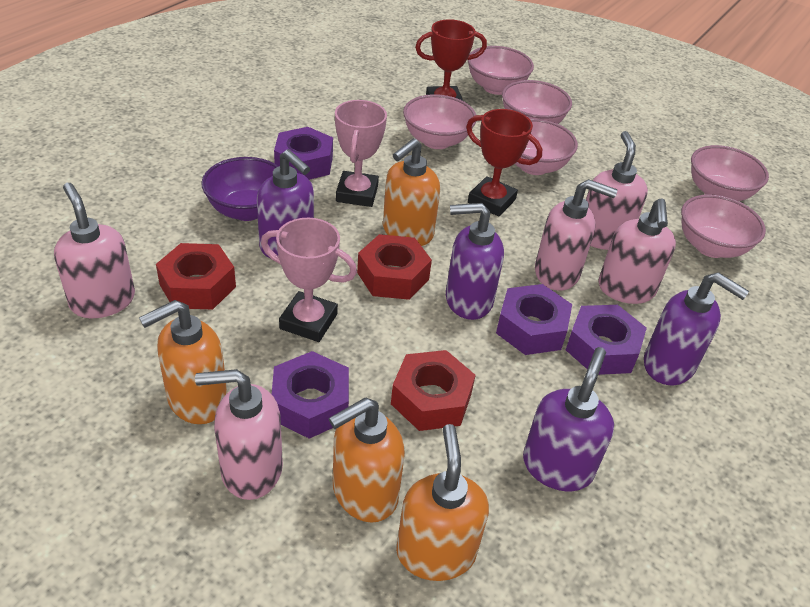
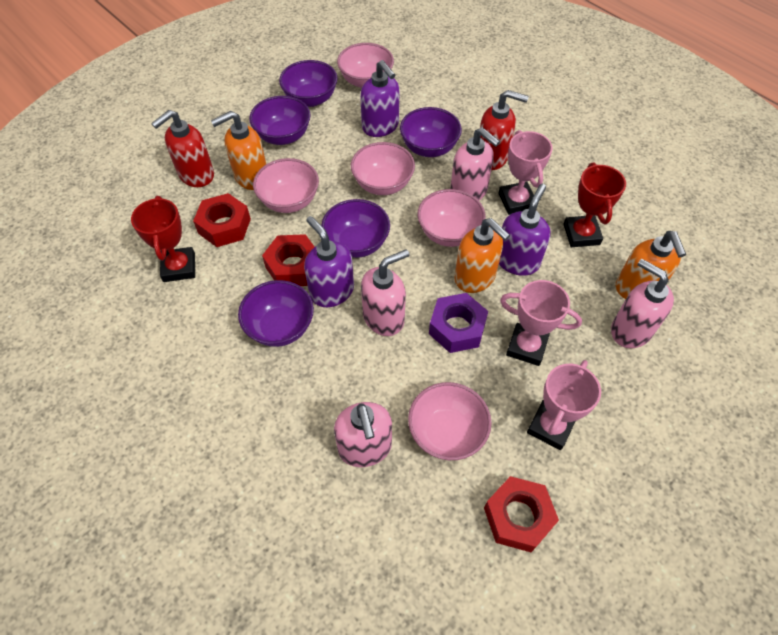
orange soap dispenser: 4 -> 3
pink bowl: 6 -> 5
pink soap dispenser: 5 -> 4
pink trophy: 2 -> 3
purple bowl: 1 -> 5
purple nut: 4 -> 1
purple soap dispenser: 4 -> 3
red soap dispenser: 0 -> 2

